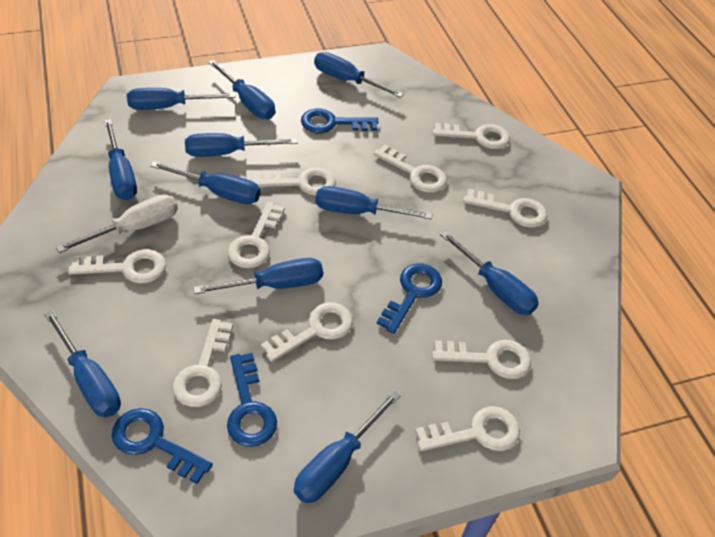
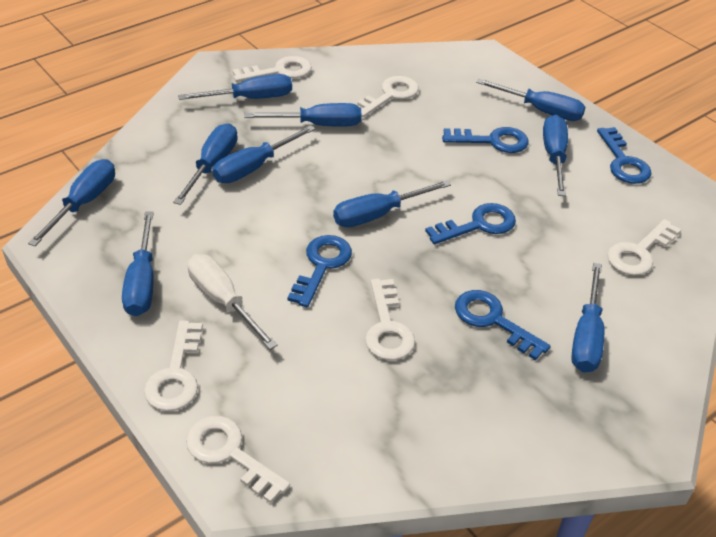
blue key: 4 -> 5
blue screwdriver: 11 -> 10
white key: 10 -> 6

